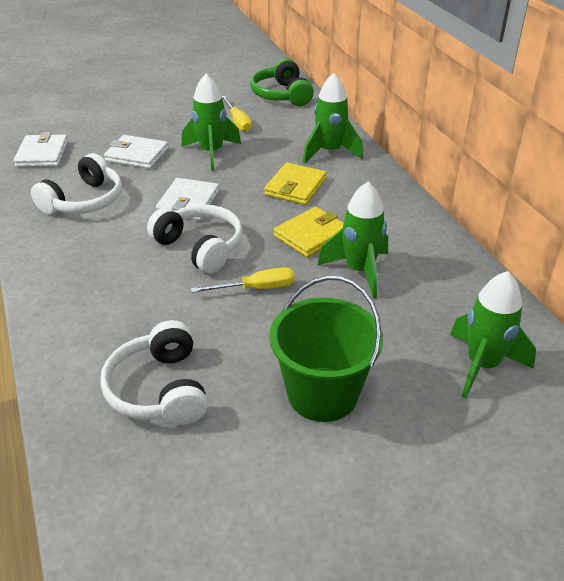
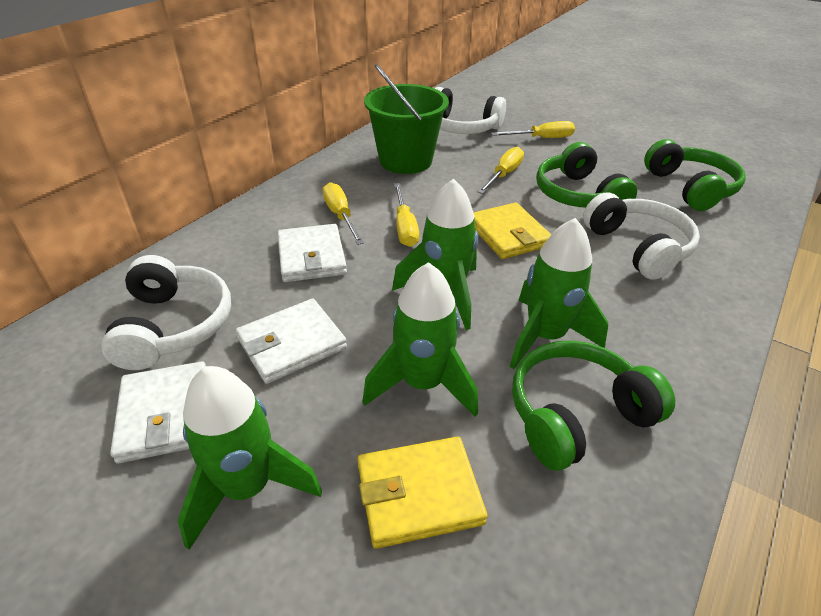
green headphones: 1 -> 3
yellow screwdriver: 2 -> 4

